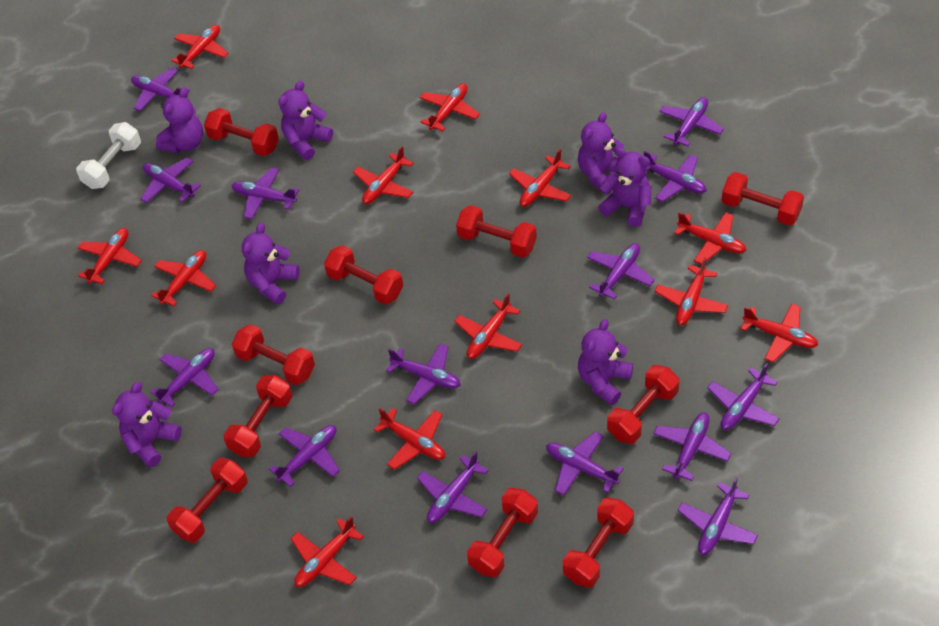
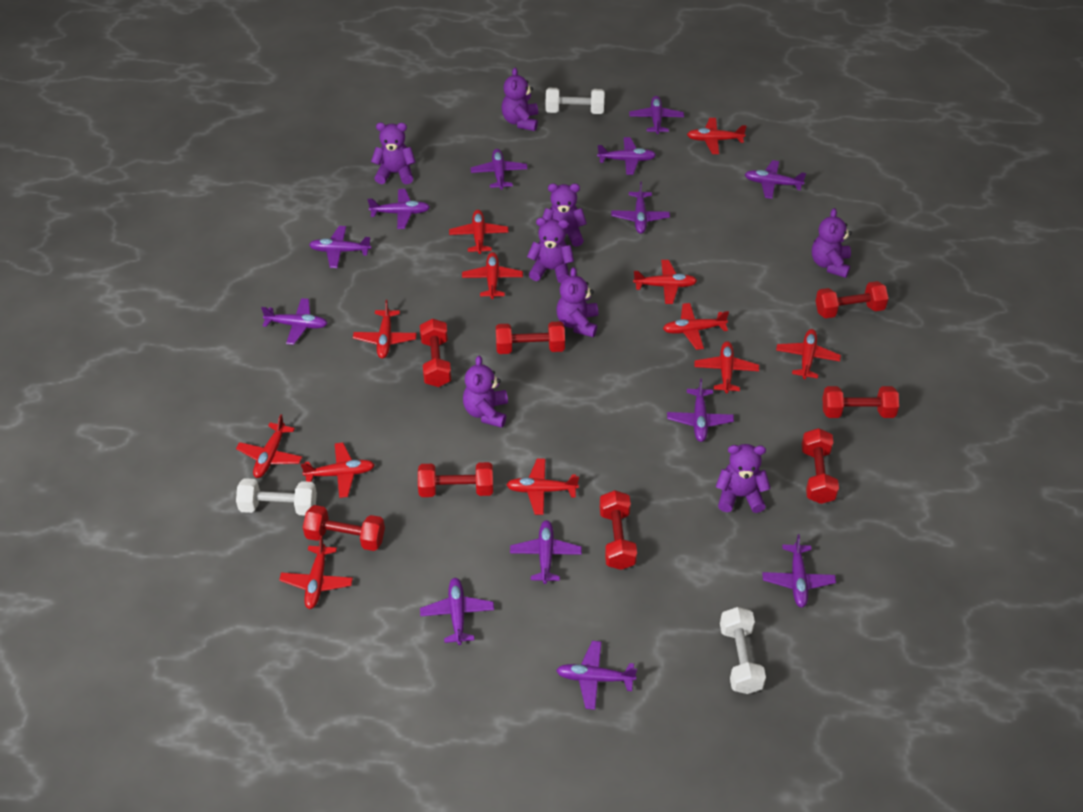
purple plane: 14 -> 13
purple teddy bear: 7 -> 8
red dumbbell: 10 -> 8
white dumbbell: 1 -> 3

